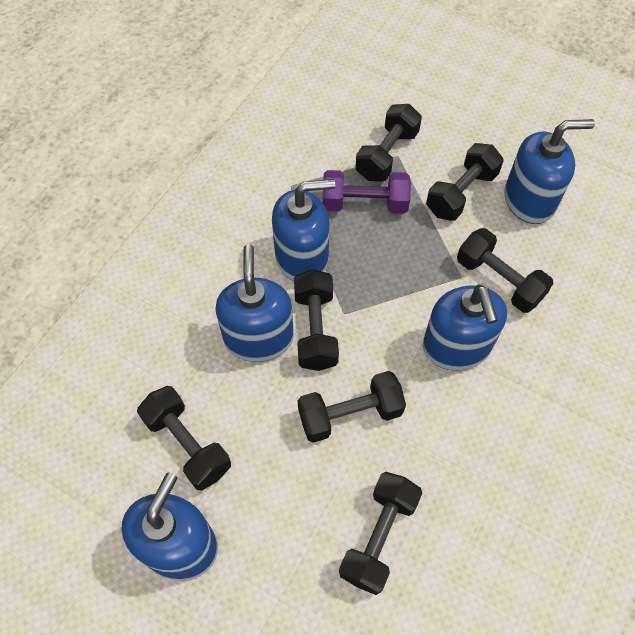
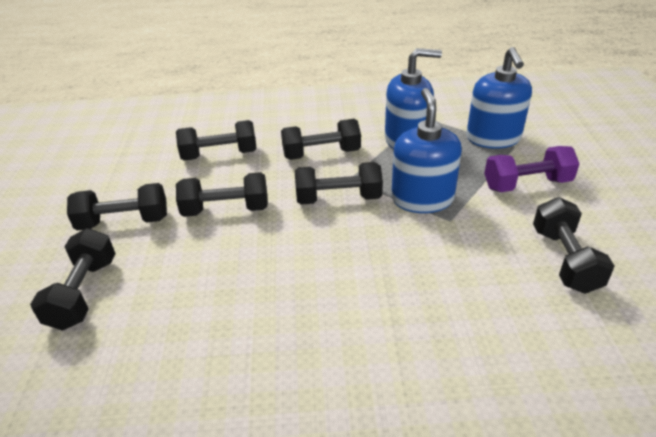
blue soap dispenser: 5 -> 3

